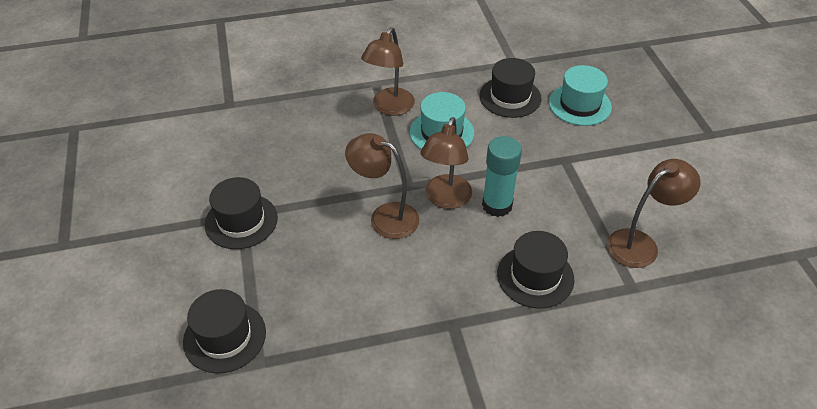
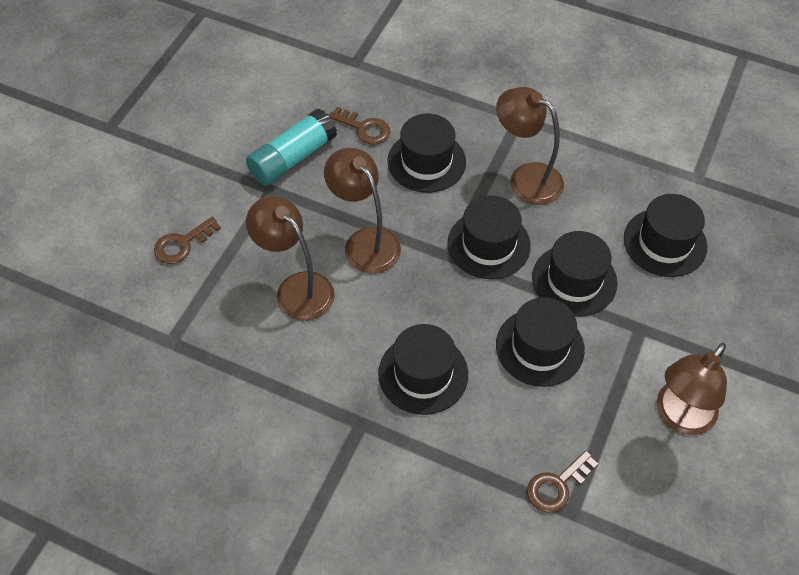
black hat: 4 -> 6
brown key: 0 -> 3
turquoise hat: 2 -> 0

